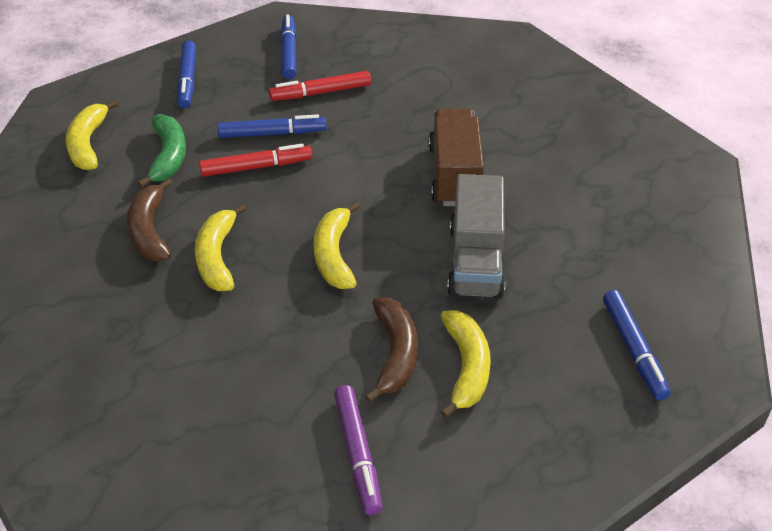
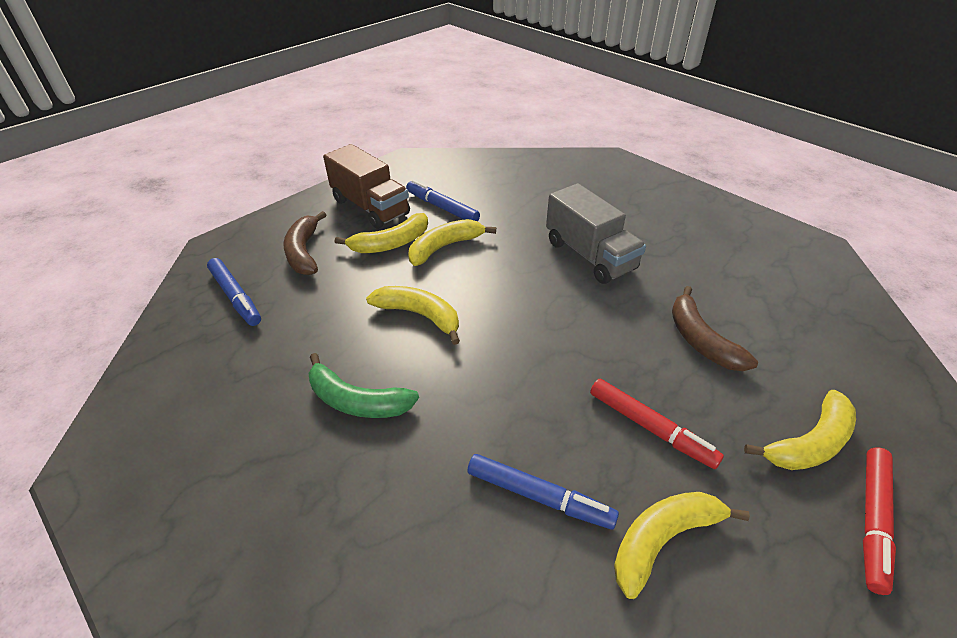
blue marker: 4 -> 3
purple marker: 1 -> 0
yellow banana: 4 -> 5

